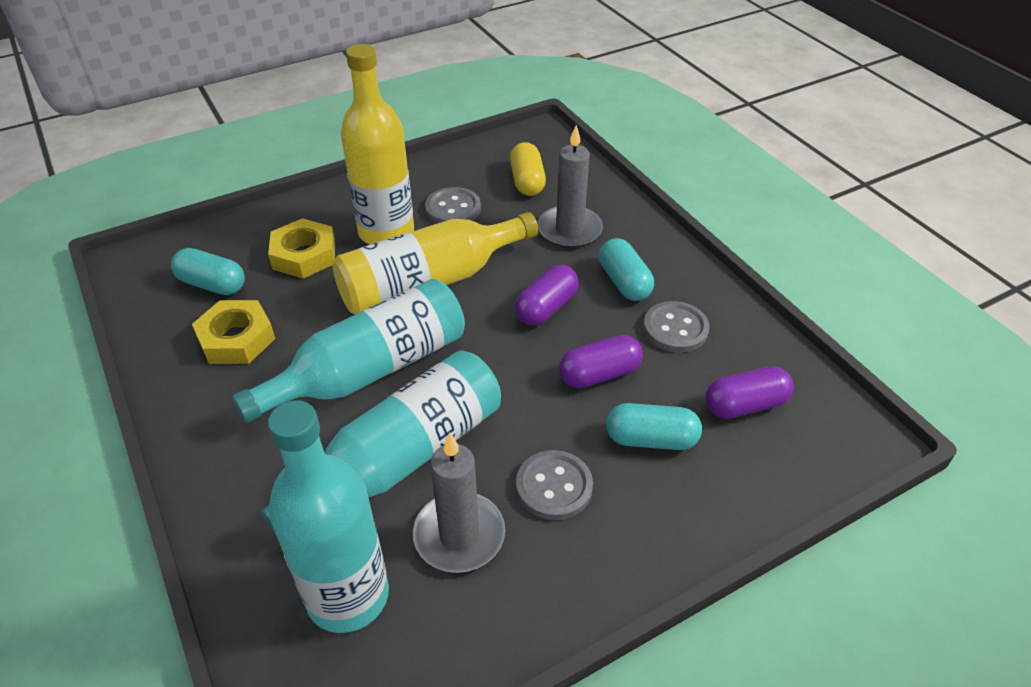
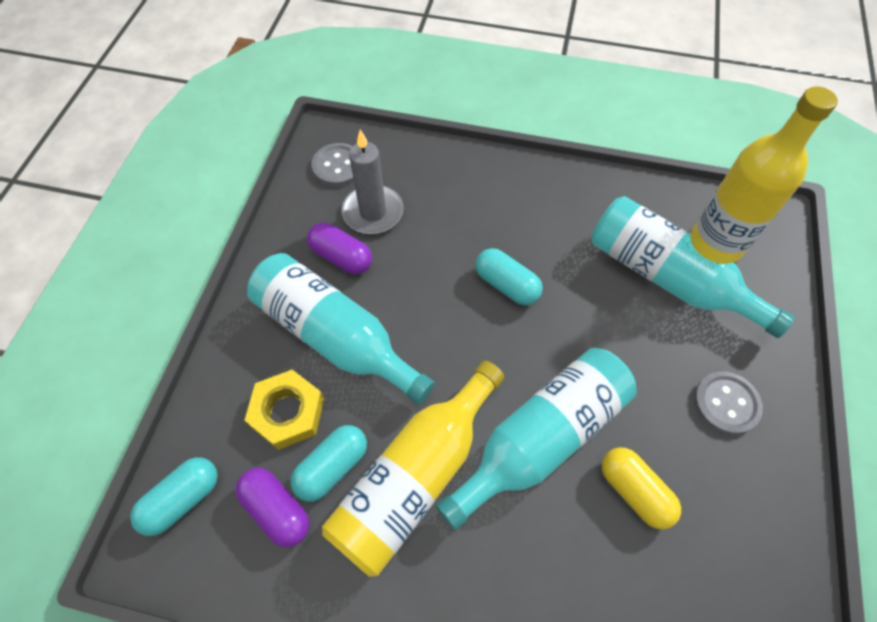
grey button: 3 -> 2
grey candle: 2 -> 1
purple capsule: 3 -> 2
yellow nut: 2 -> 1

